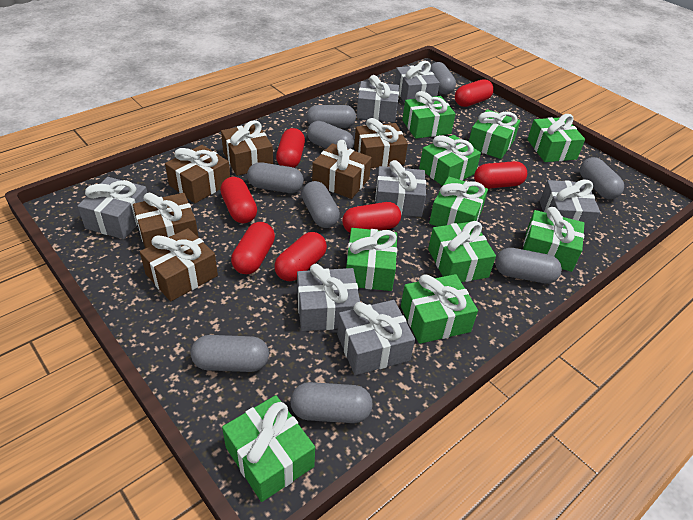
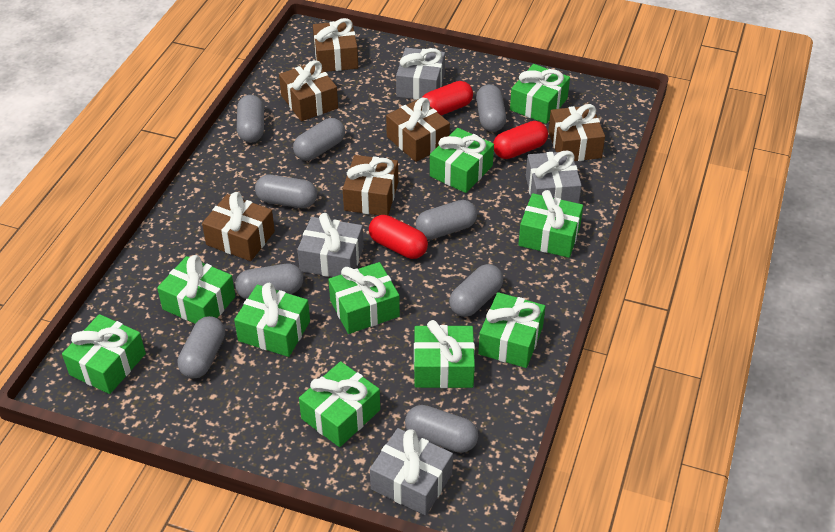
grey gift: 7 -> 4
red capsule: 7 -> 3

